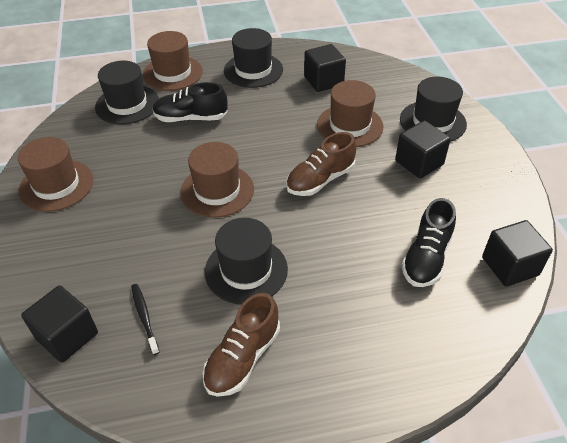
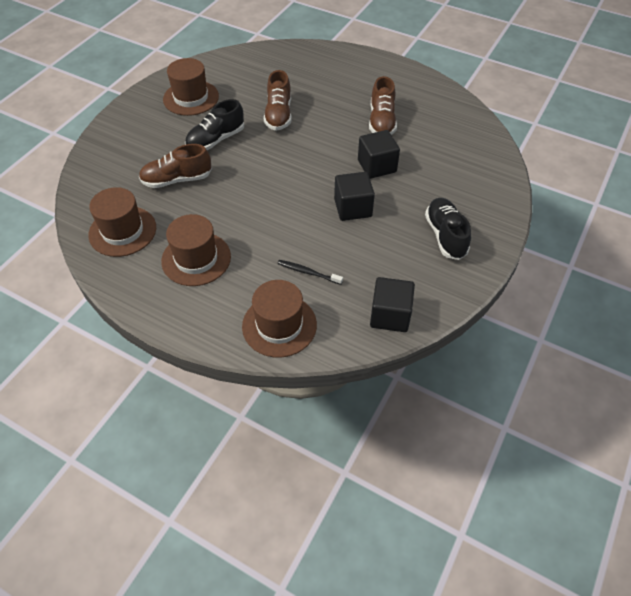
black cube: 4 -> 3
black hat: 4 -> 0
brown shoe: 2 -> 3

